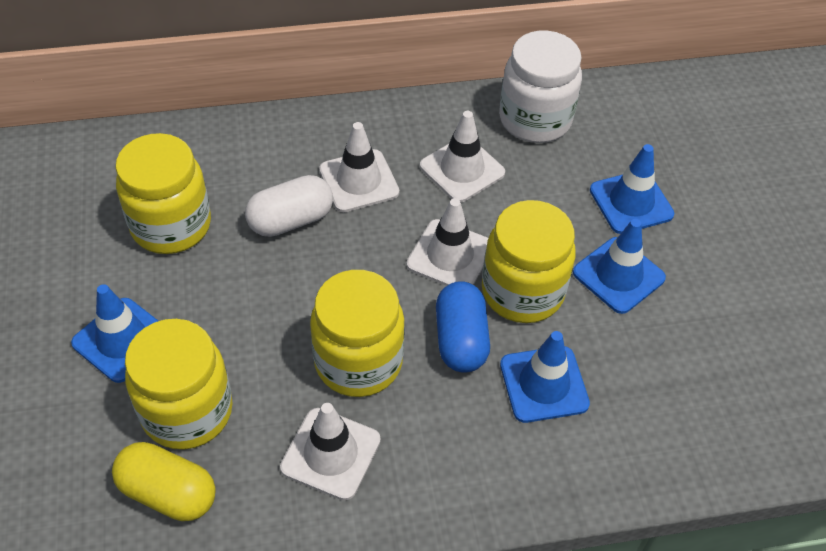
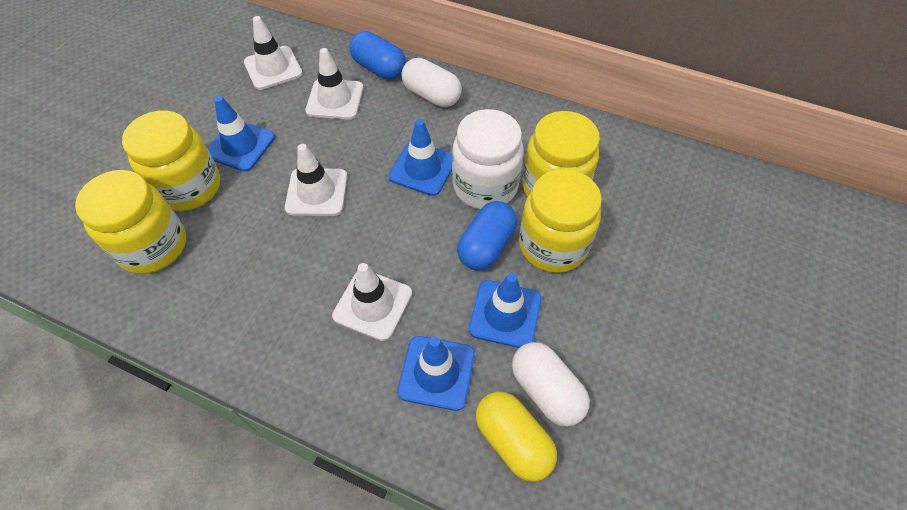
blue capsule: 1 -> 2
white capsule: 1 -> 2

